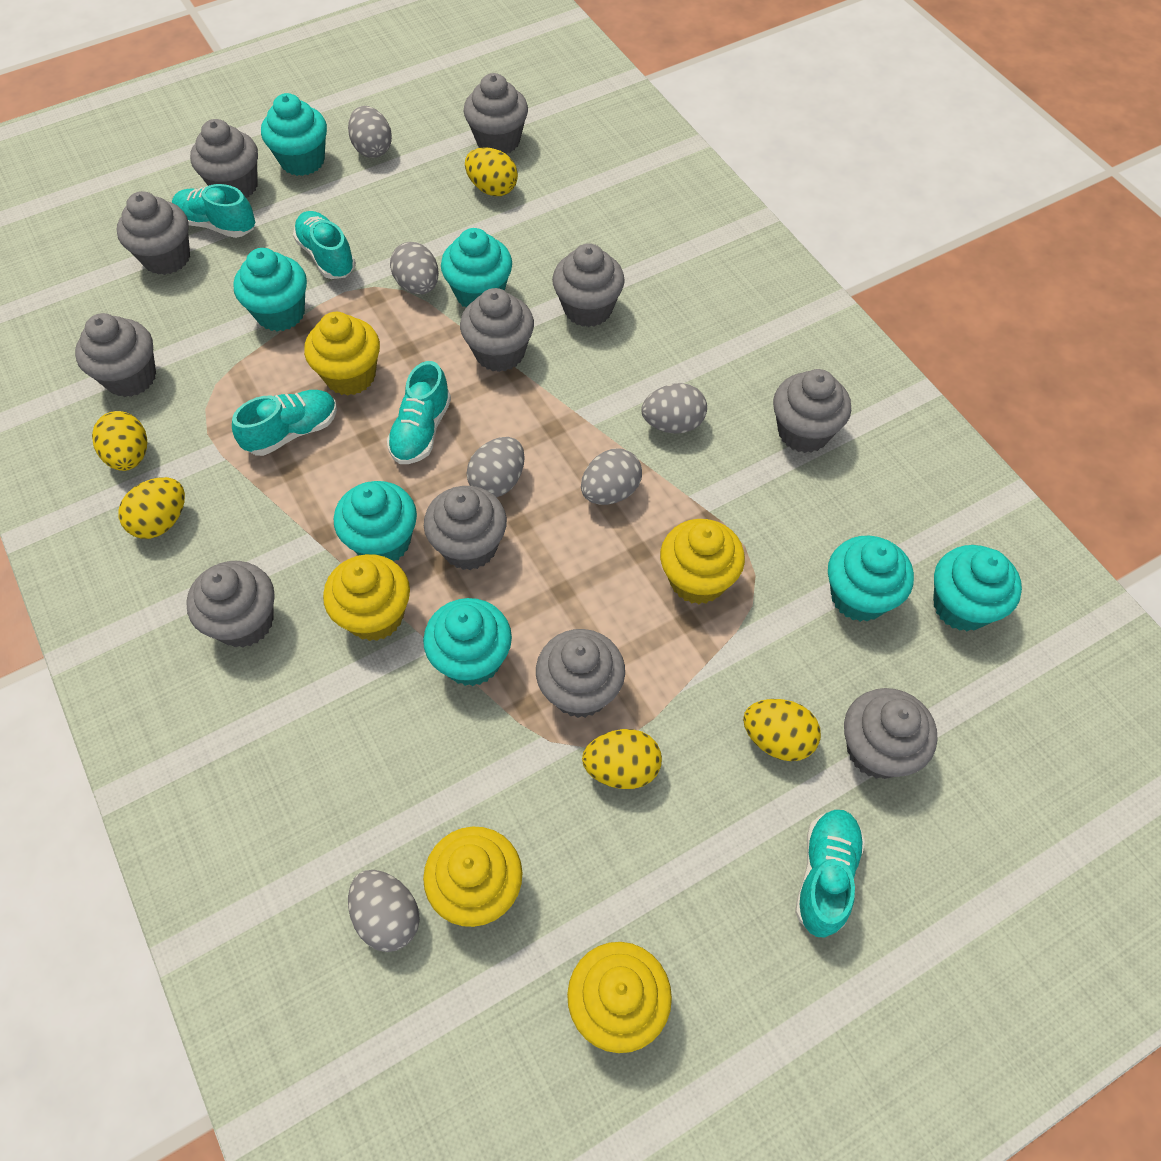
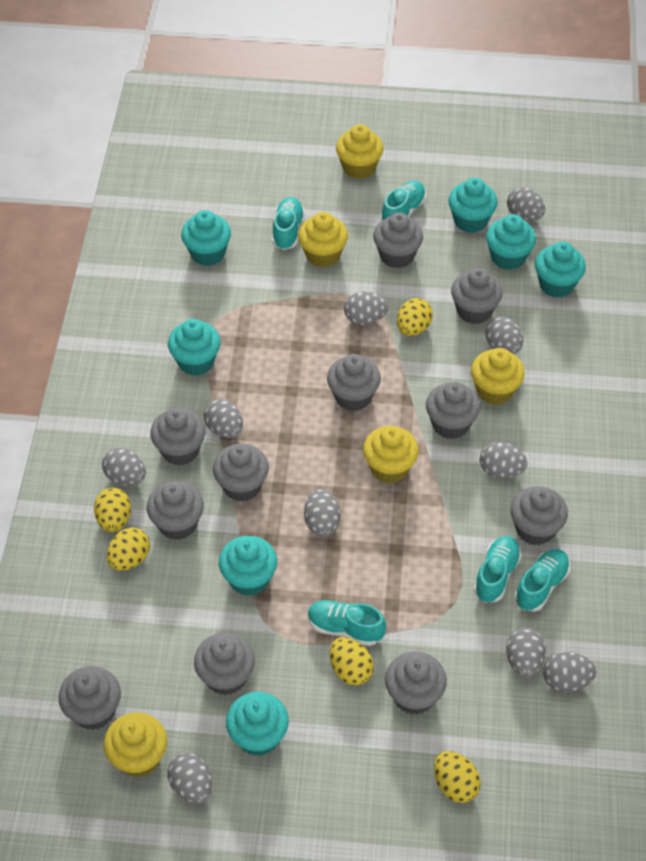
grey egg: 6 -> 10

